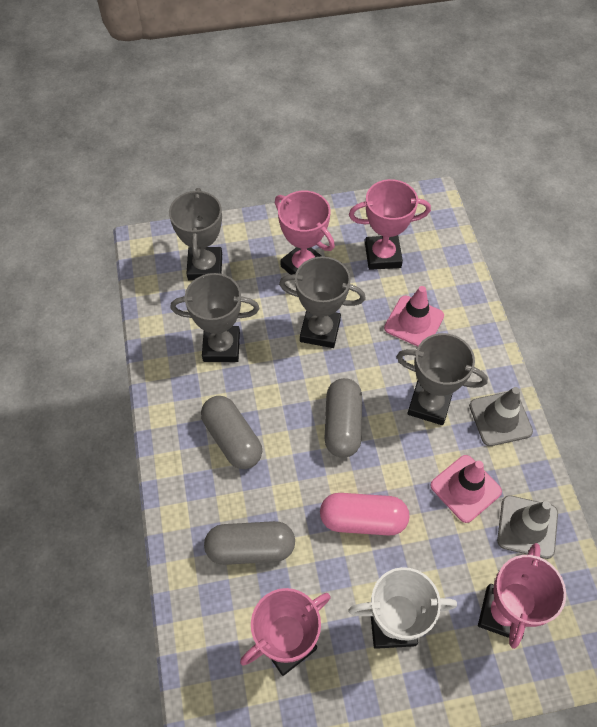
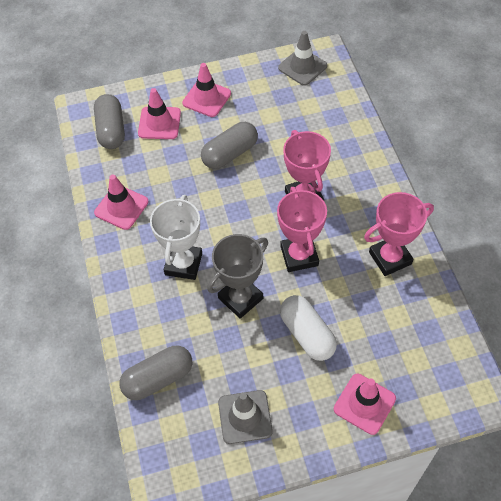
grey trophy: 4 -> 1
pink capsule: 1 -> 0
pink traffic cone: 2 -> 4
pink trophy: 4 -> 3
white capsule: 0 -> 1

